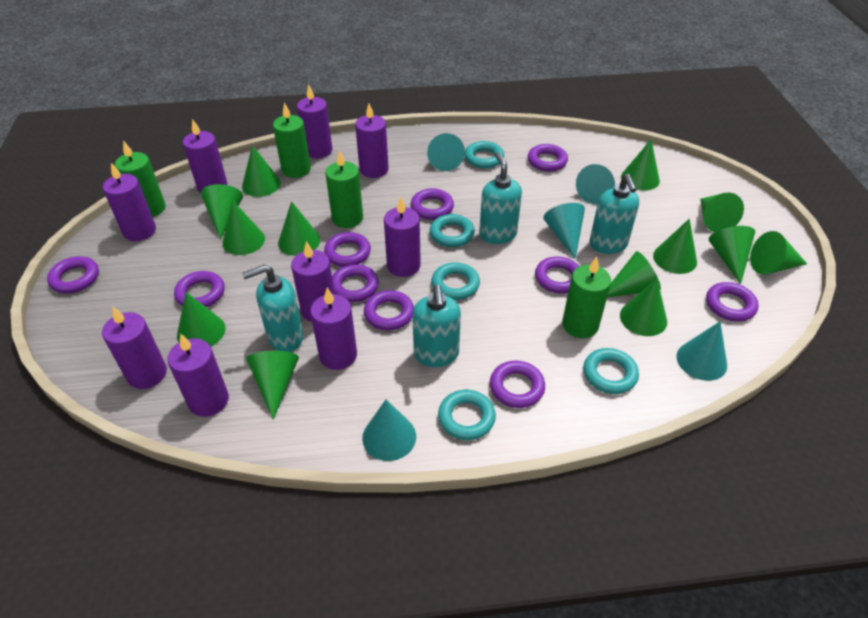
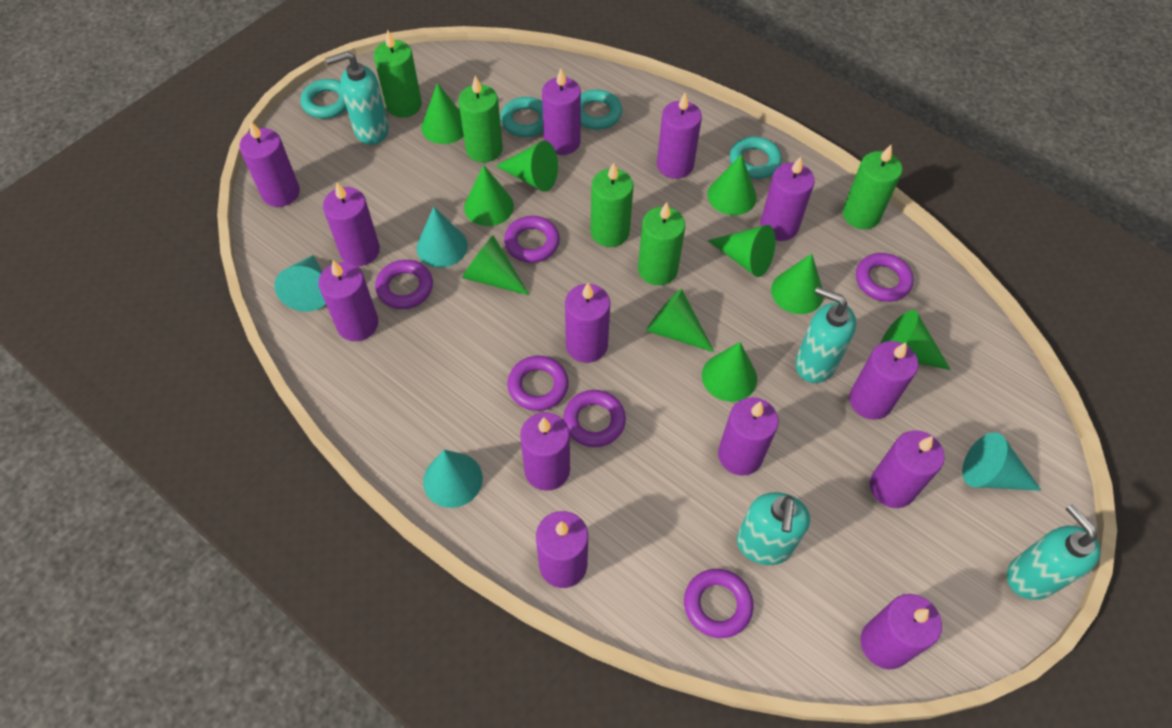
green candle: 4 -> 5
green cone: 13 -> 10
purple candle: 9 -> 13
purple ring: 10 -> 6
turquoise cone: 5 -> 4
turquoise ring: 5 -> 4

